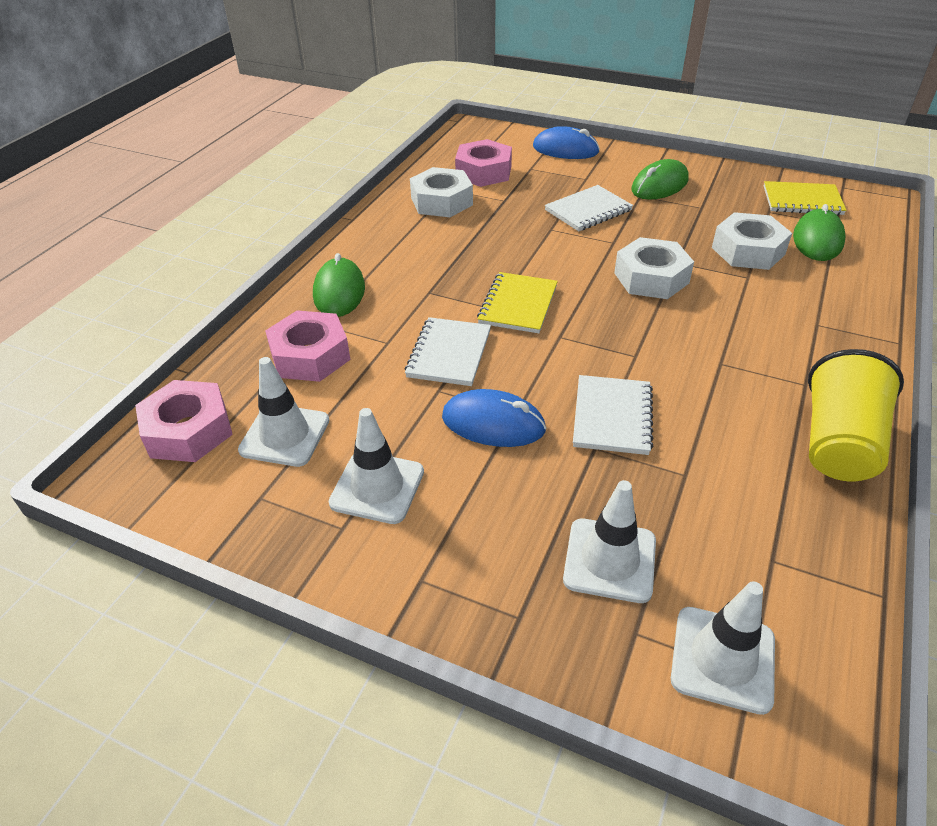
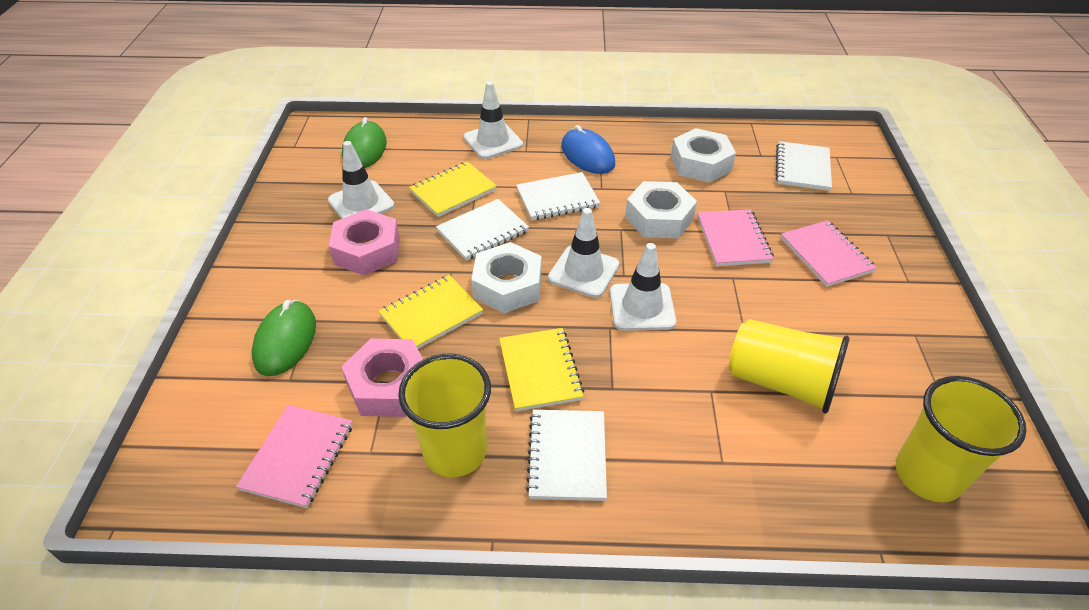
blue mouse: 2 -> 1
green mouse: 3 -> 2
pink notebook: 0 -> 3
pink nut: 3 -> 2
white notebook: 3 -> 4
yellow cup: 1 -> 3
yellow notebook: 2 -> 3

